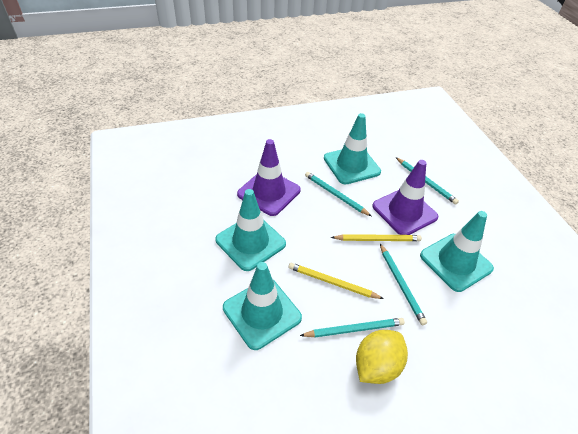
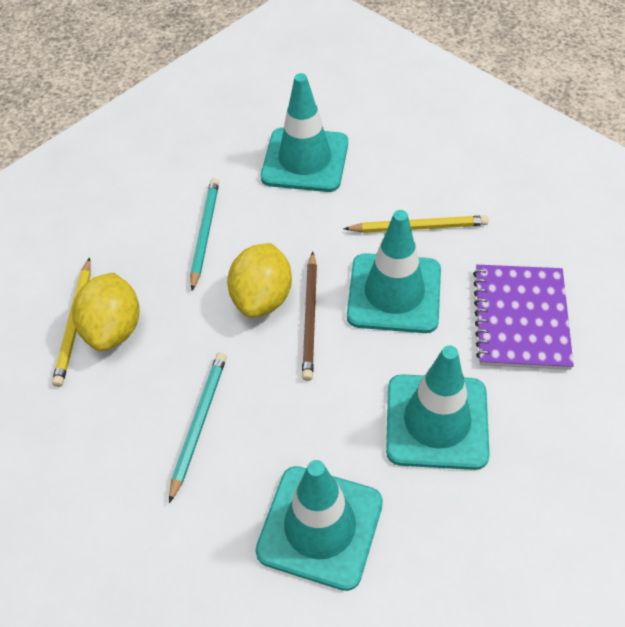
brown pencil: 0 -> 1
purple notebook: 0 -> 1
purple traffic cone: 2 -> 0
turquoise pencil: 4 -> 2
yellow lemon: 1 -> 2

